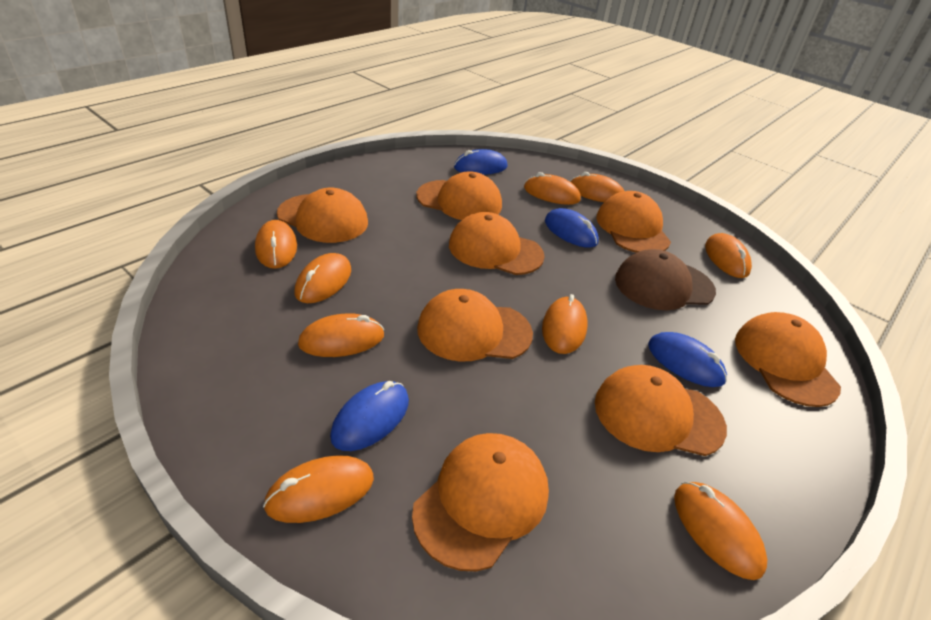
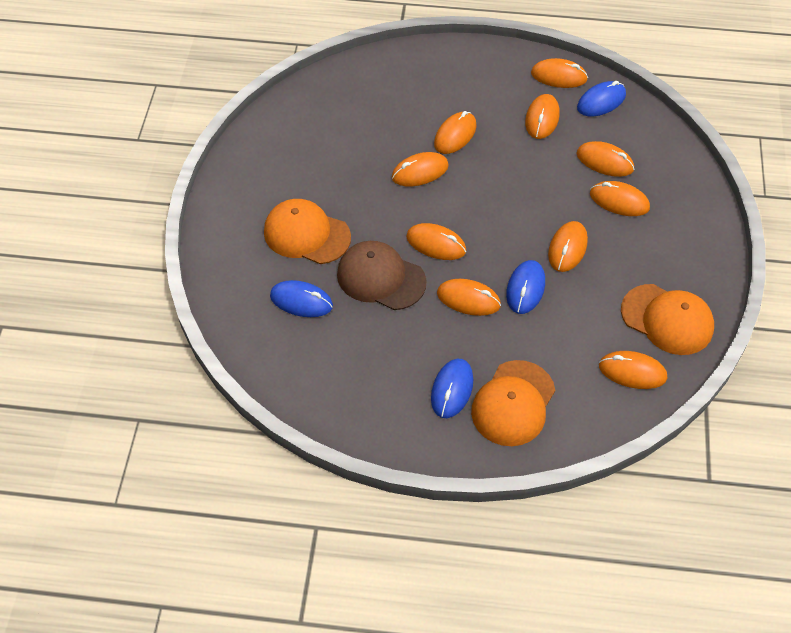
orange cap: 8 -> 3
orange mouse: 9 -> 10

